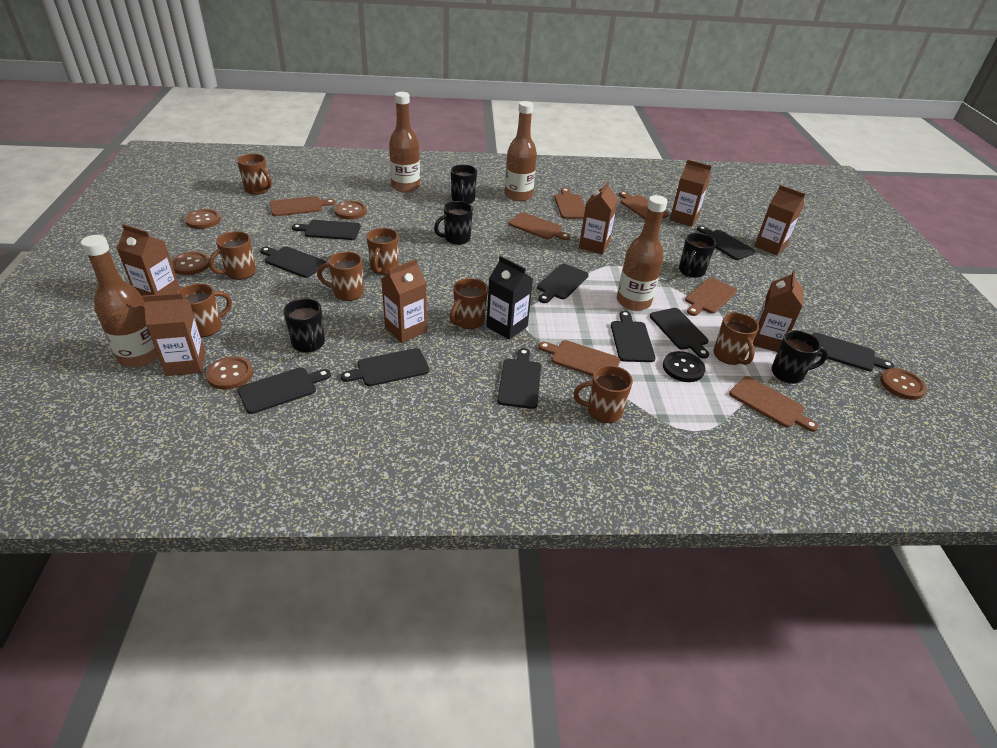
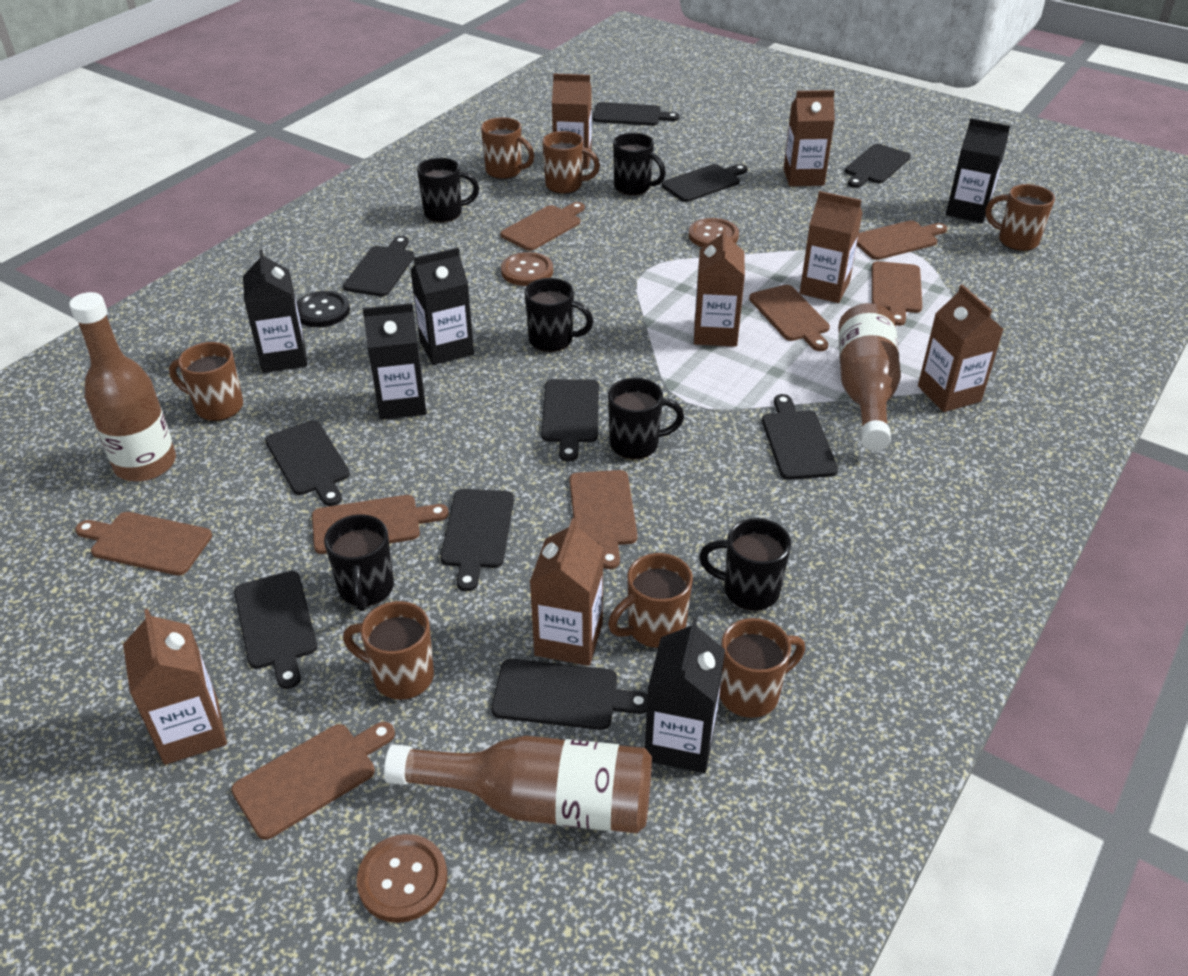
black carton: 1 -> 5
black mug: 5 -> 6
brown bottle: 4 -> 3
brown button: 5 -> 3
brown cutting board: 7 -> 8
brown mug: 8 -> 7

